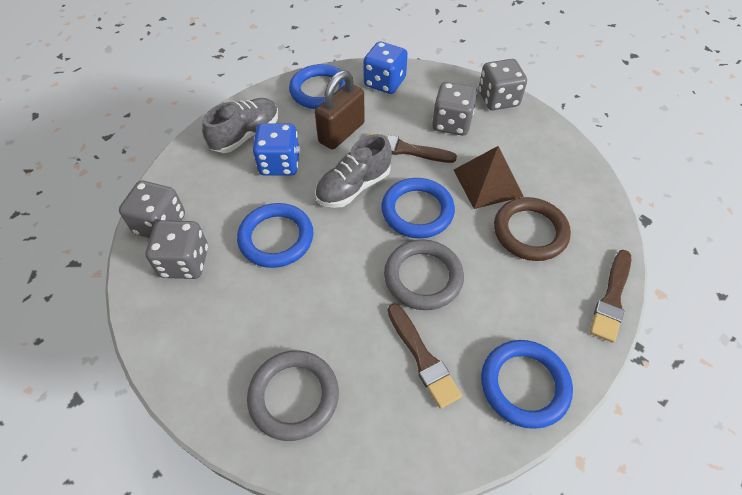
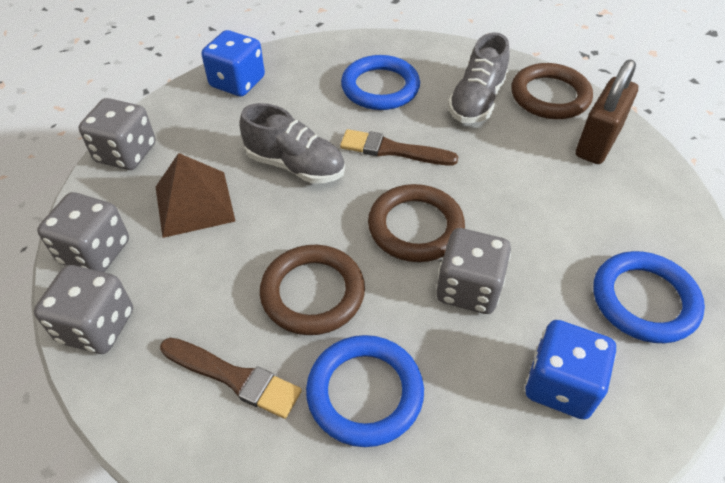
blue ring: 4 -> 3
brown brush: 3 -> 2
brown ring: 1 -> 3
grey ring: 2 -> 0

